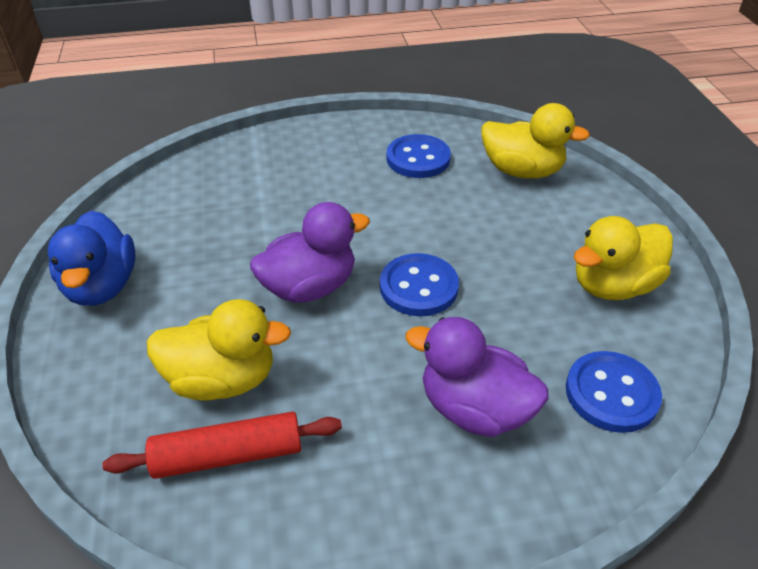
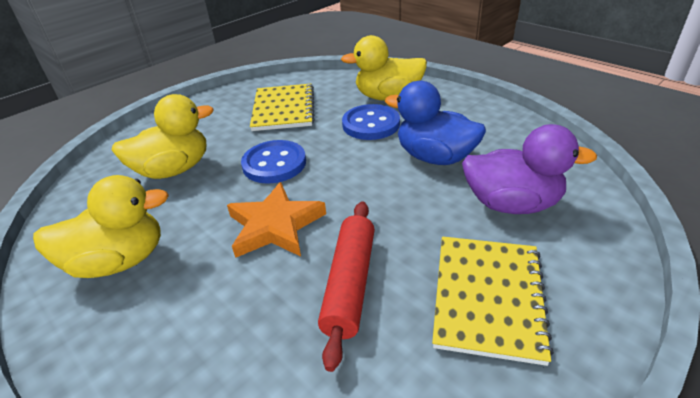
blue button: 3 -> 2
orange star: 0 -> 1
purple duck: 2 -> 1
yellow notebook: 0 -> 2

